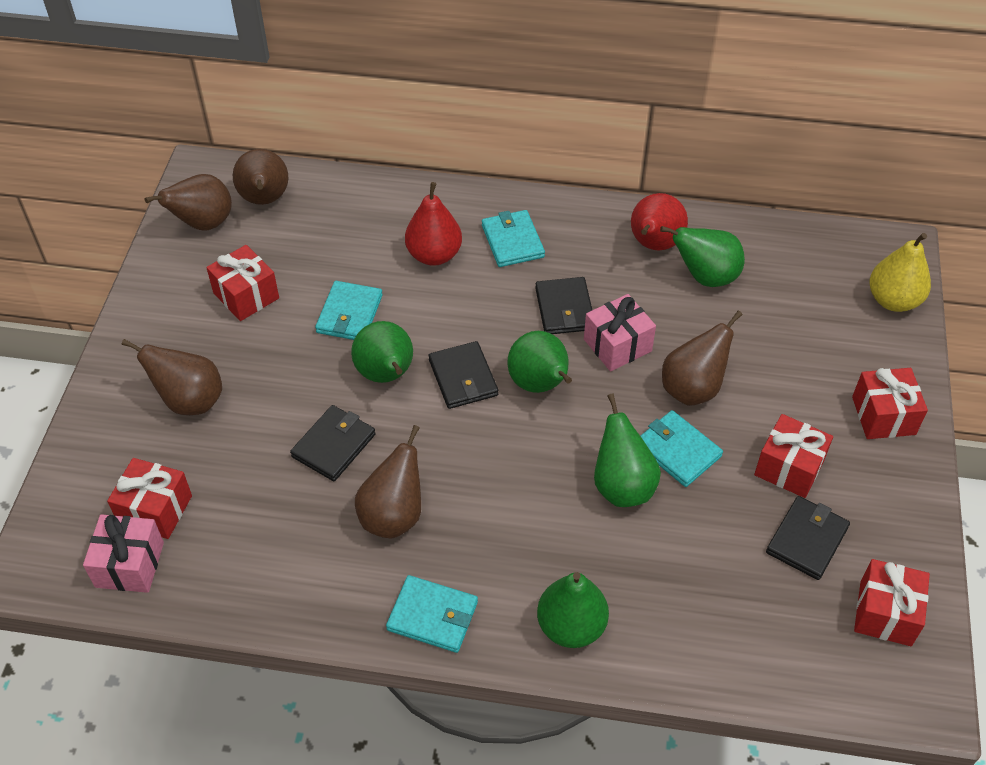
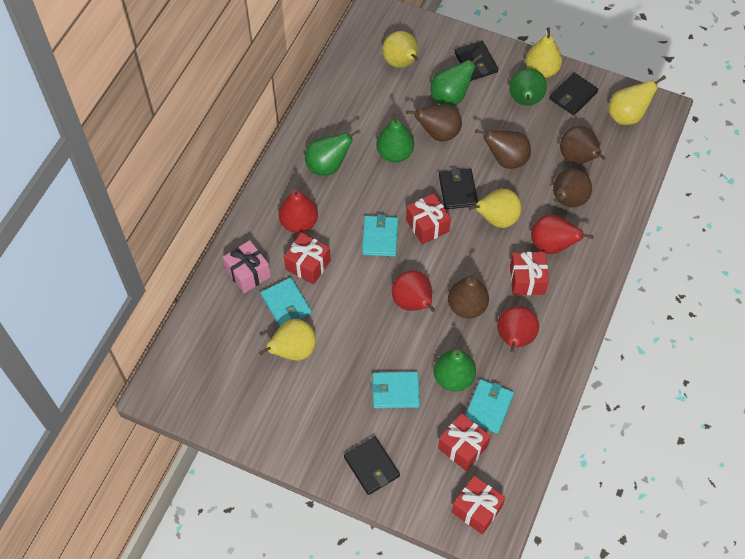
pink gift: 2 -> 1
red pear: 2 -> 4
yellow pear: 1 -> 5

